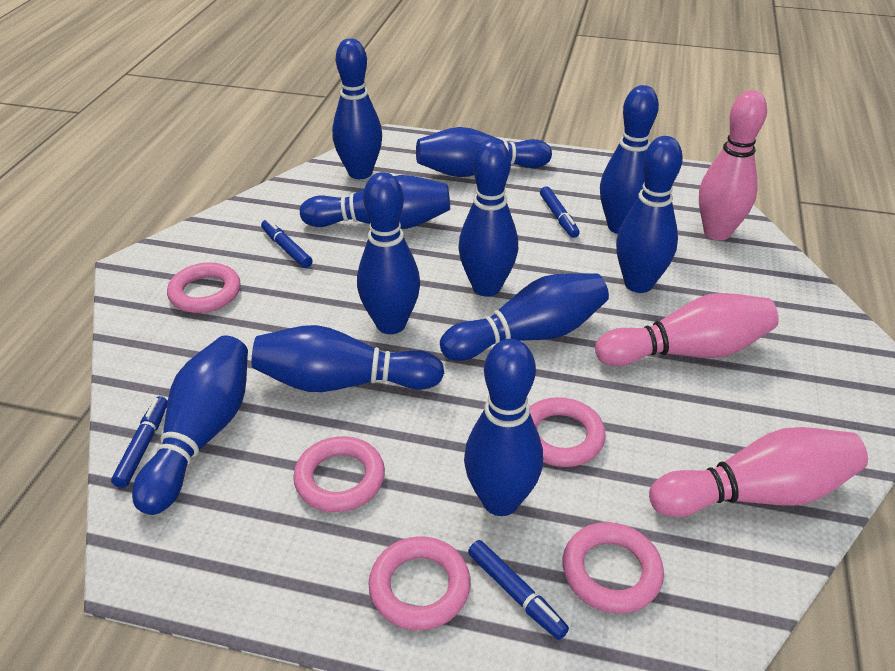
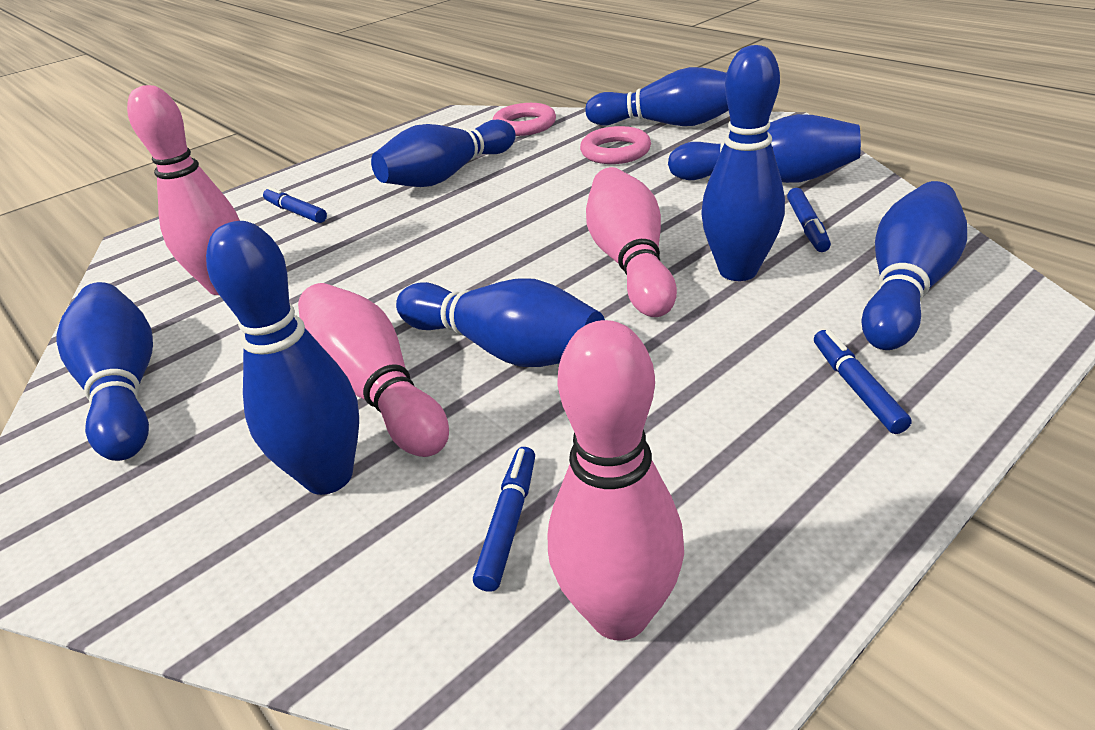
blue bowling pin: 11 -> 8
pink bowling pin: 3 -> 4
pink ring: 5 -> 2

